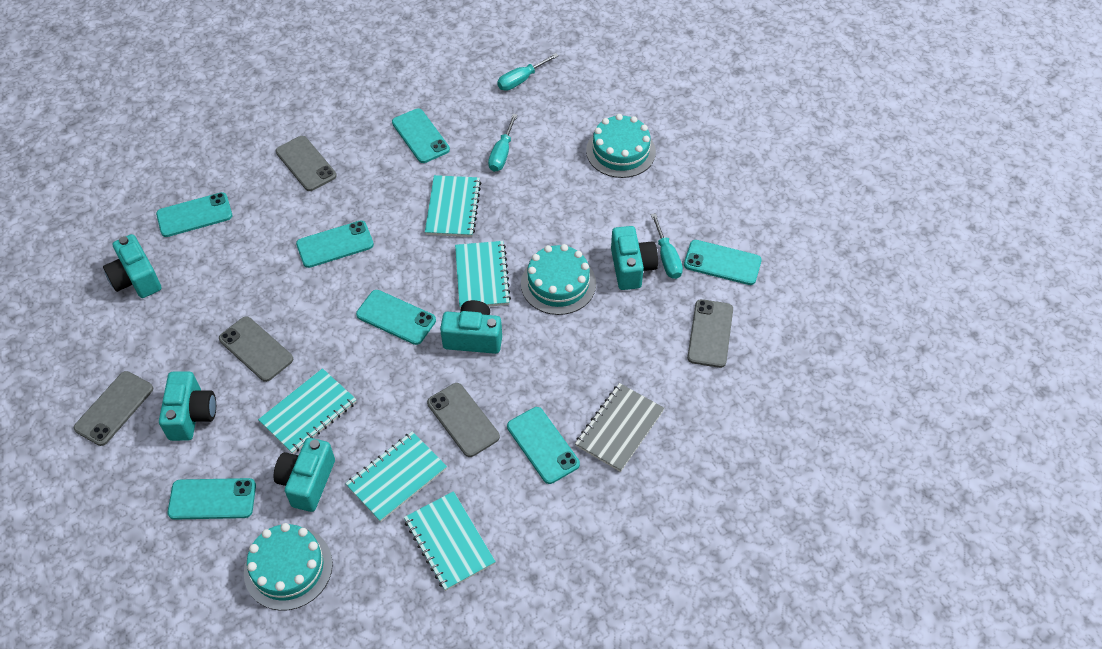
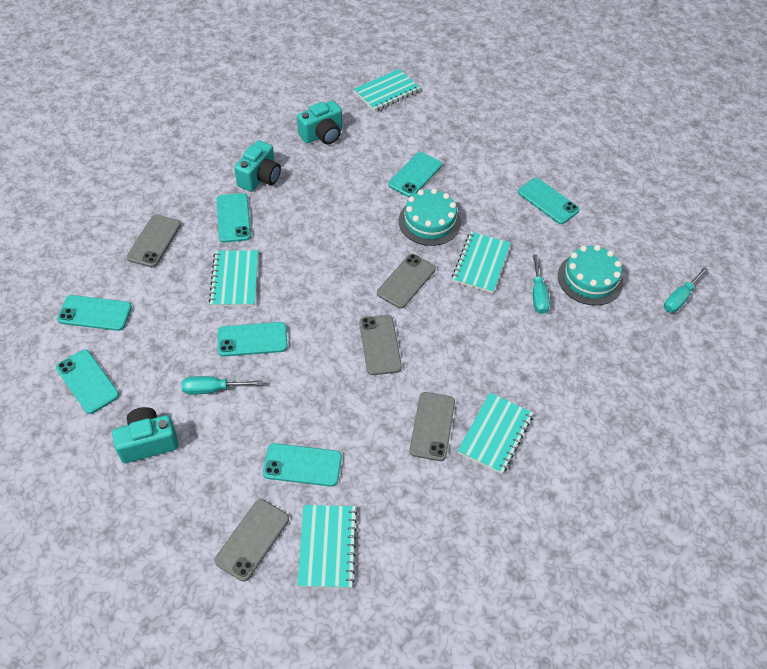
grey notebook: 1 -> 0
turquoise cake: 3 -> 2
turquoise camera: 5 -> 3

